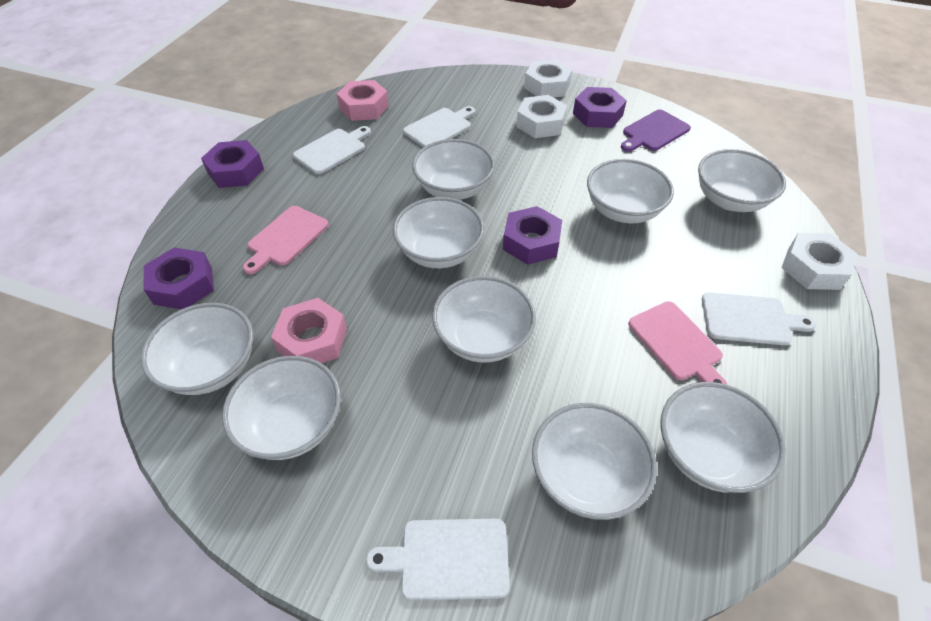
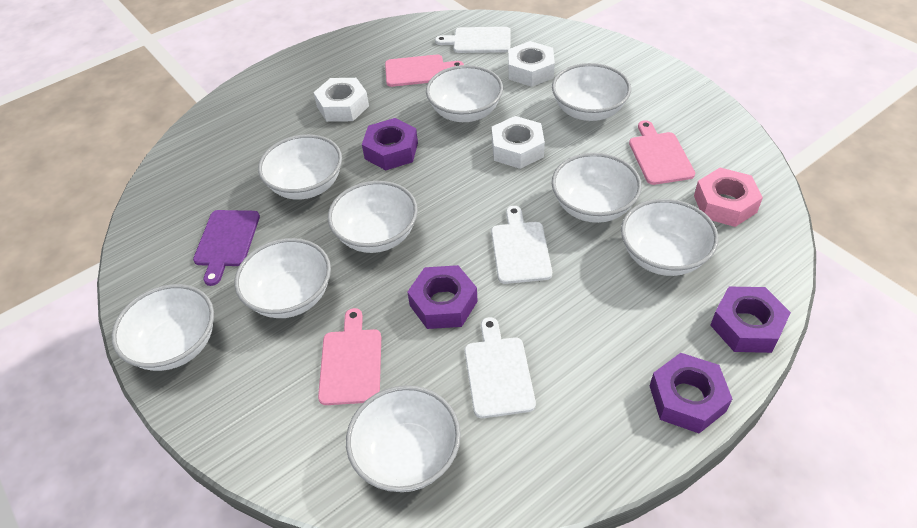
pink cutting board: 2 -> 3
pink nut: 2 -> 1
white cutting board: 4 -> 3

